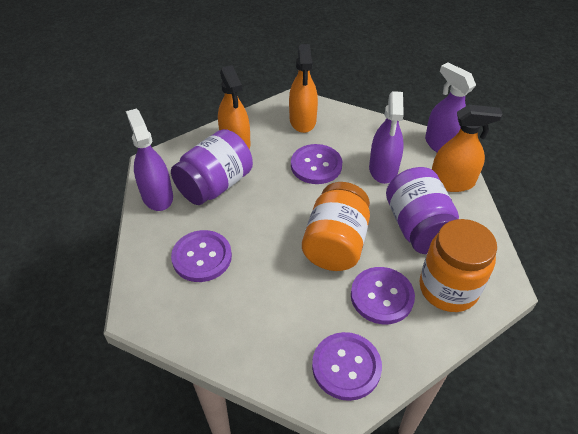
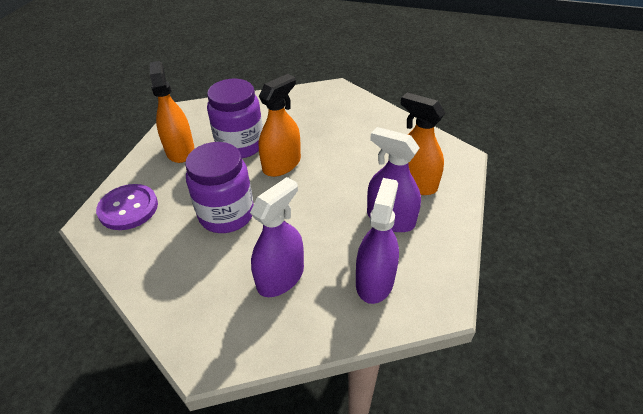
orange jar: 2 -> 0
purple button: 4 -> 1

